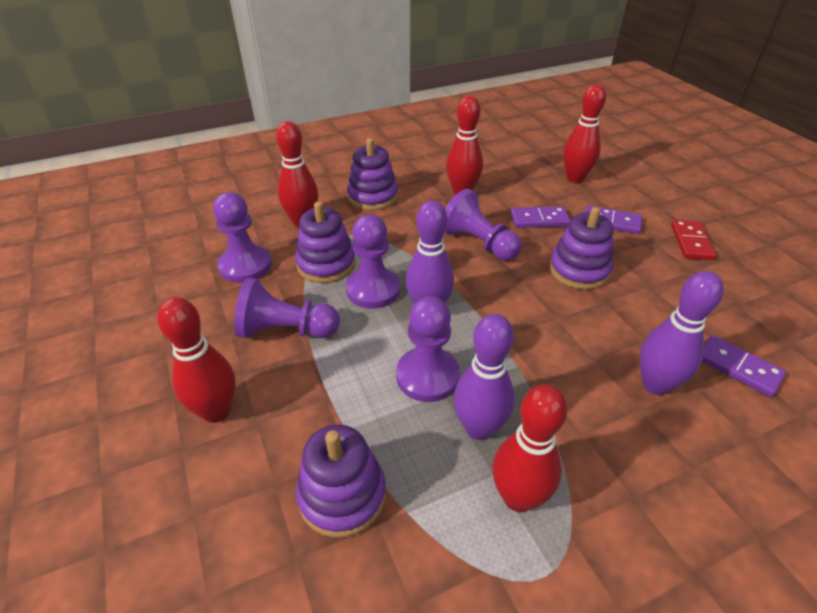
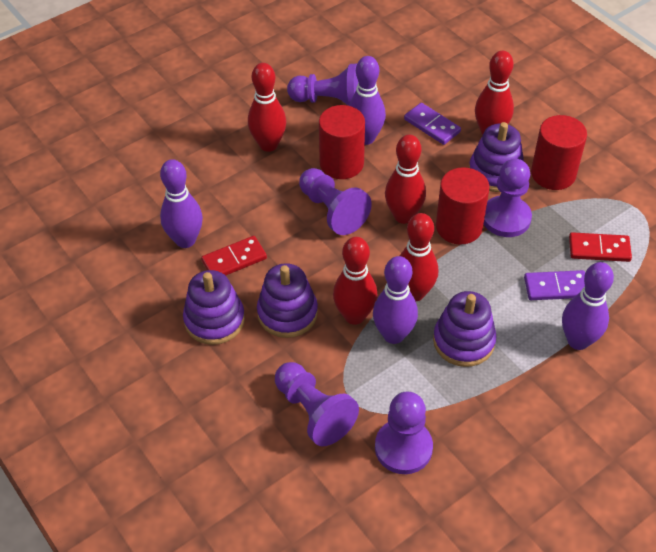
purple bowling pin: 3 -> 4
purple domino: 3 -> 2
red cylinder: 0 -> 3
red domino: 1 -> 2

